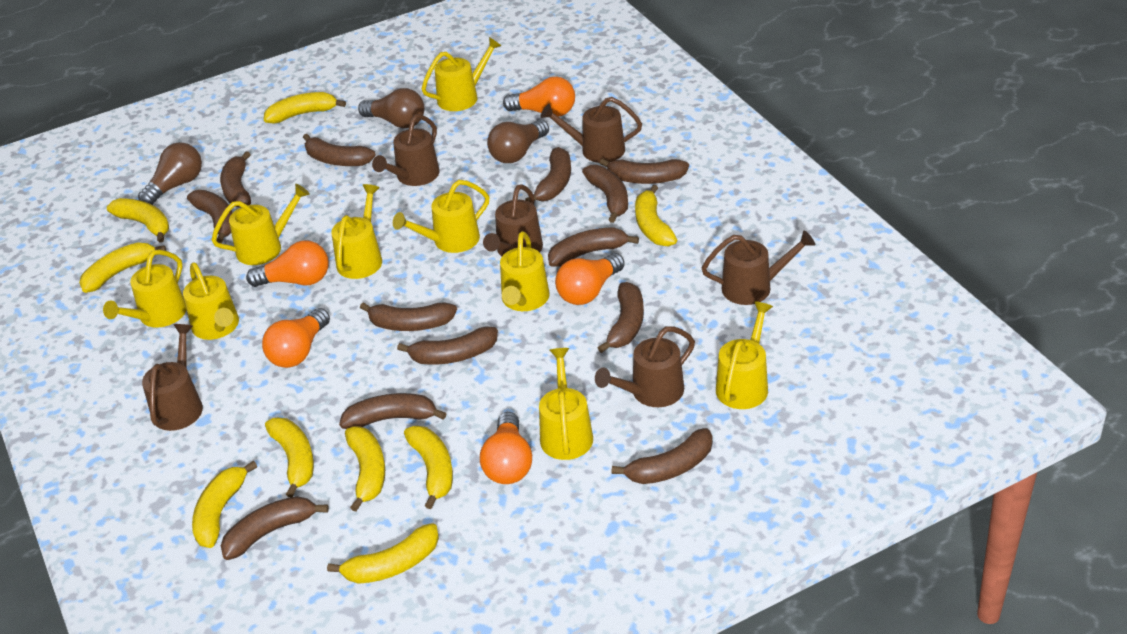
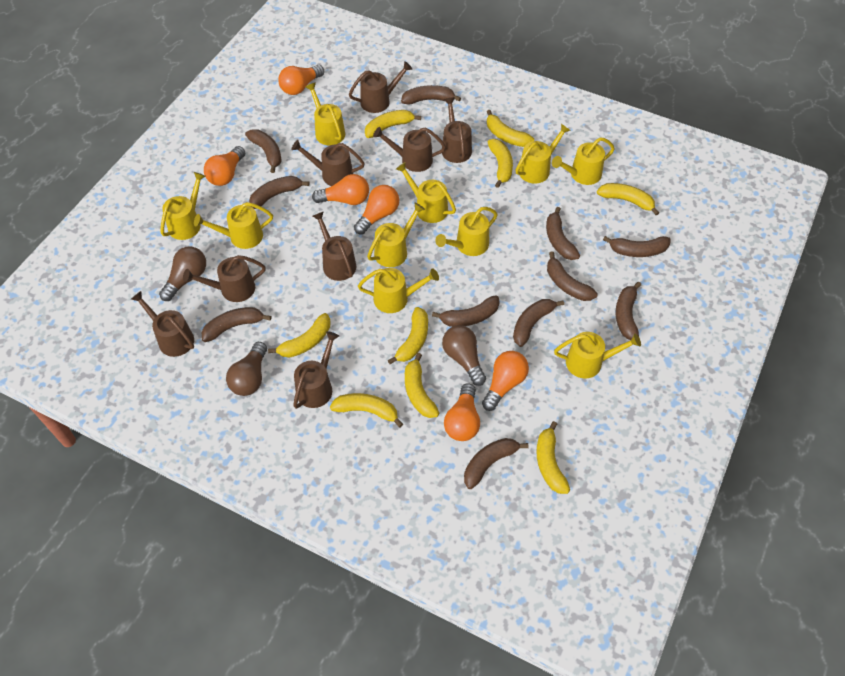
brown banana: 13 -> 11
brown watering can: 6 -> 8
orange light bulb: 5 -> 6
yellow watering can: 9 -> 10

